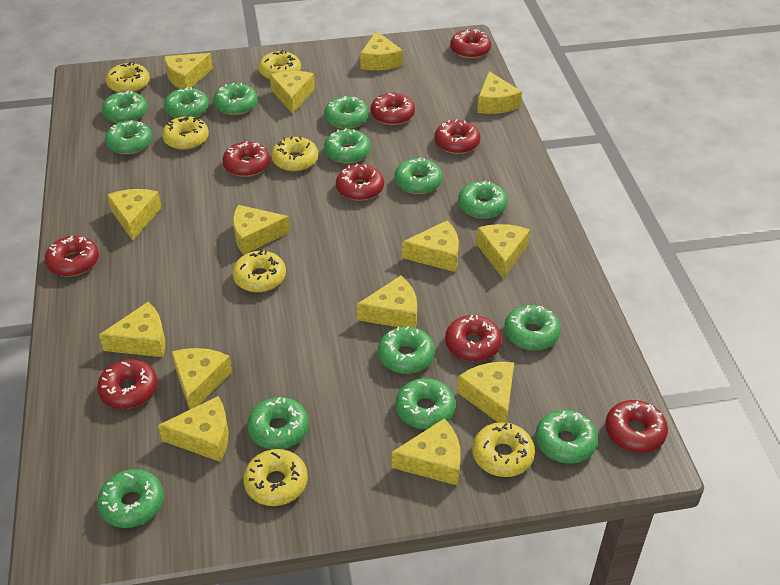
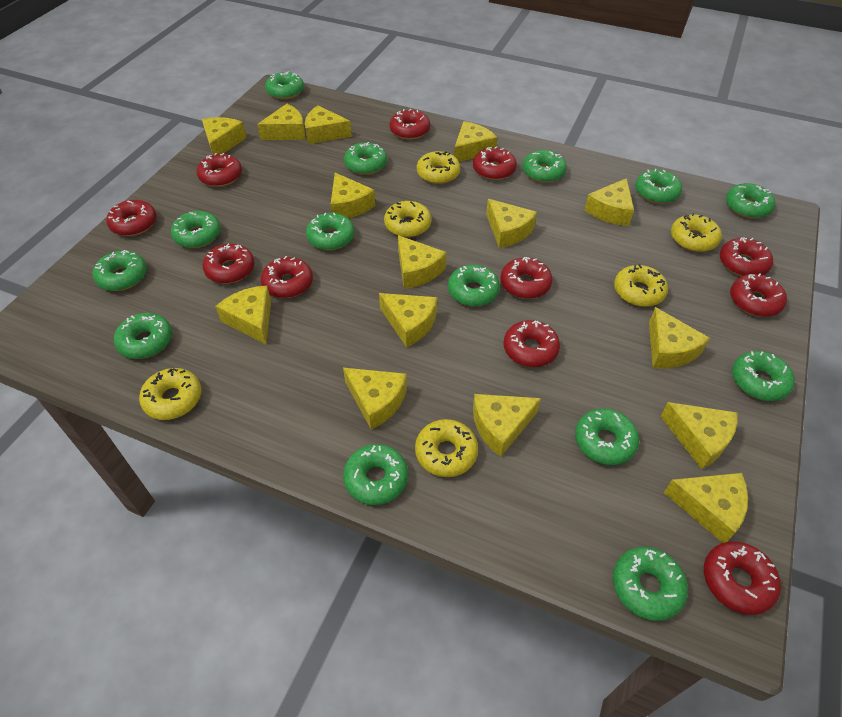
red donut: 9 -> 11
yellow cheese: 14 -> 15
yellow donut: 7 -> 6

